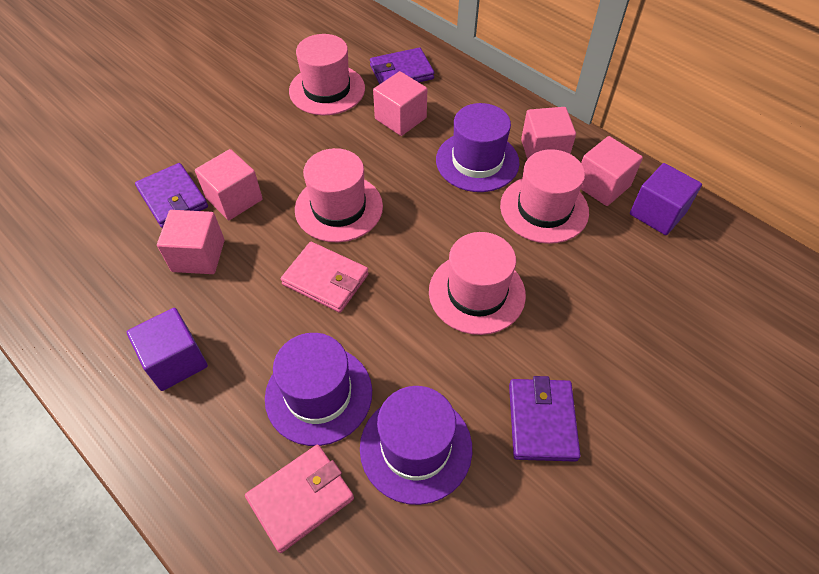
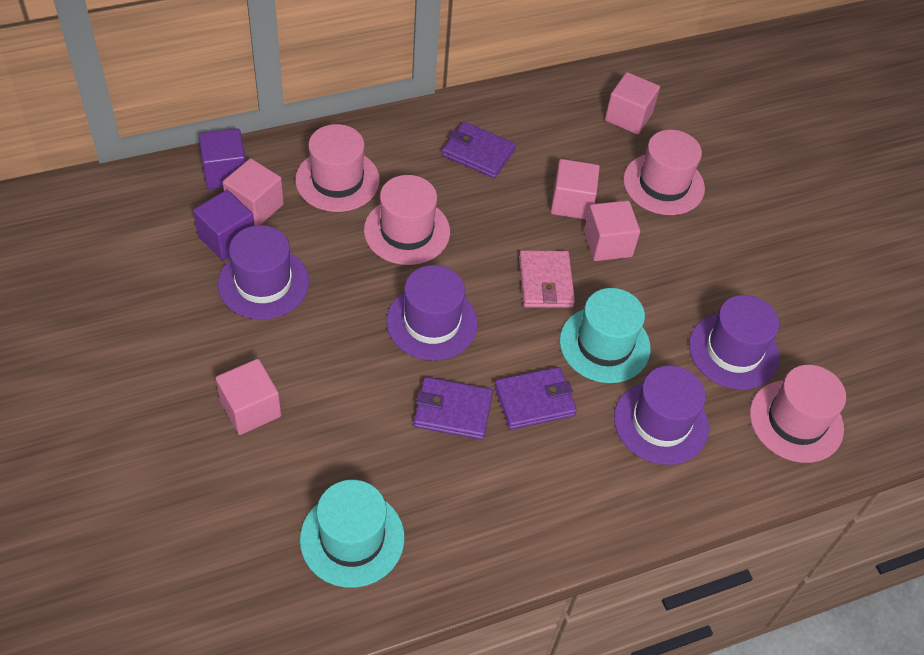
pink wallet: 2 -> 1
purple hat: 3 -> 4
turquoise hat: 0 -> 2

